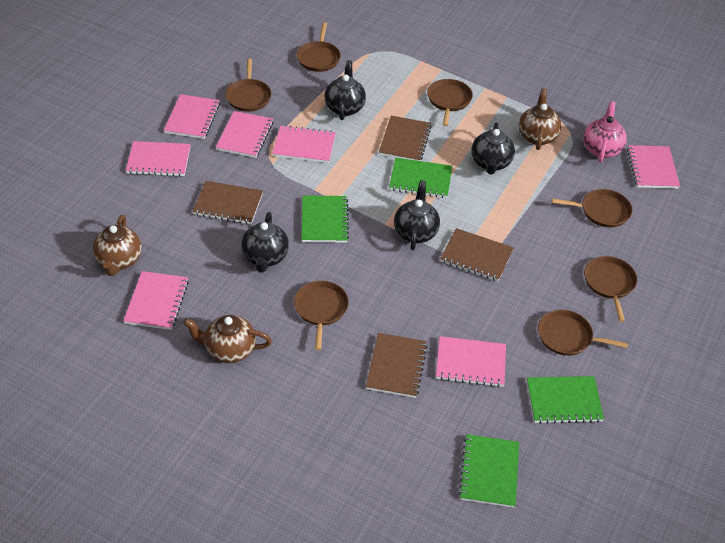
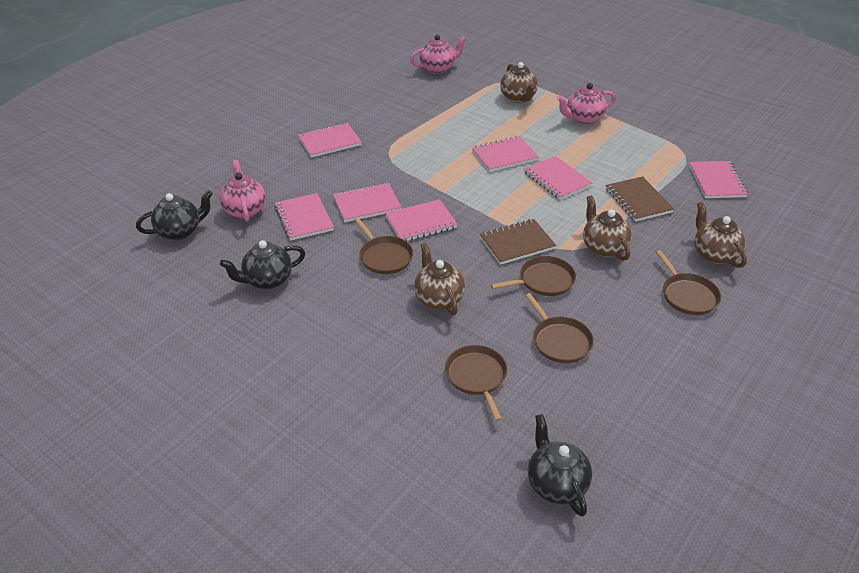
black teapot: 4 -> 3
brown notebook: 4 -> 2
brown pan: 7 -> 5
brown teapot: 3 -> 4
green notebook: 4 -> 0
pink teapot: 1 -> 3

